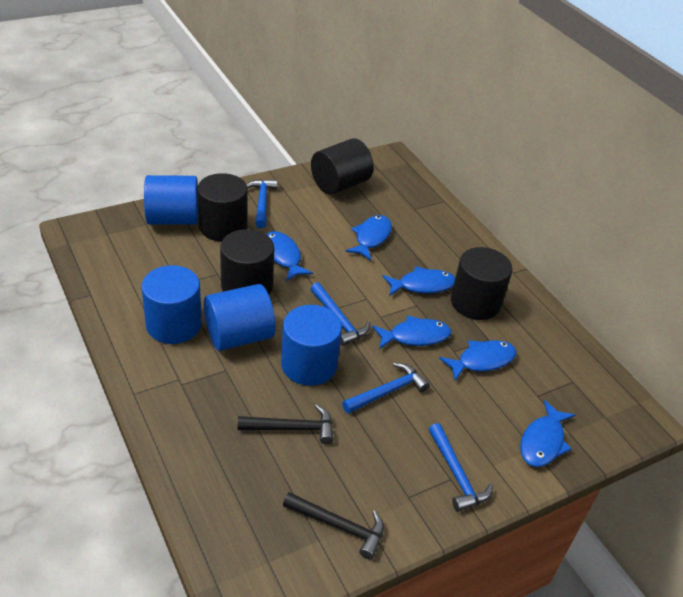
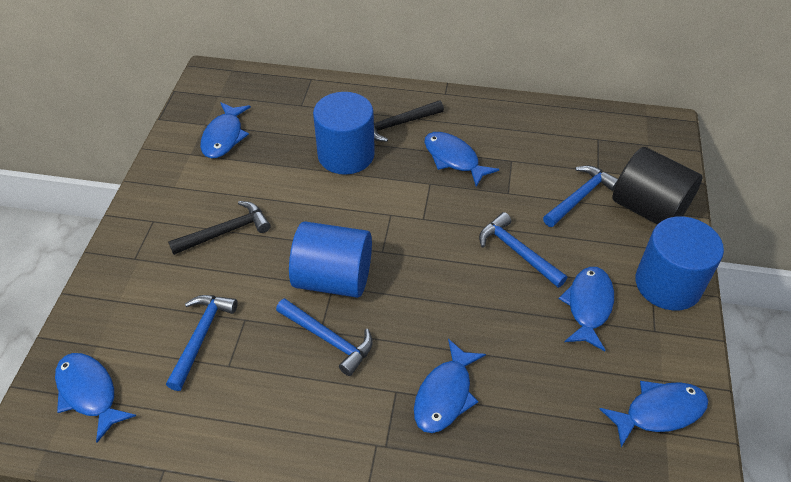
black cylinder: 4 -> 1
blue cylinder: 4 -> 3

